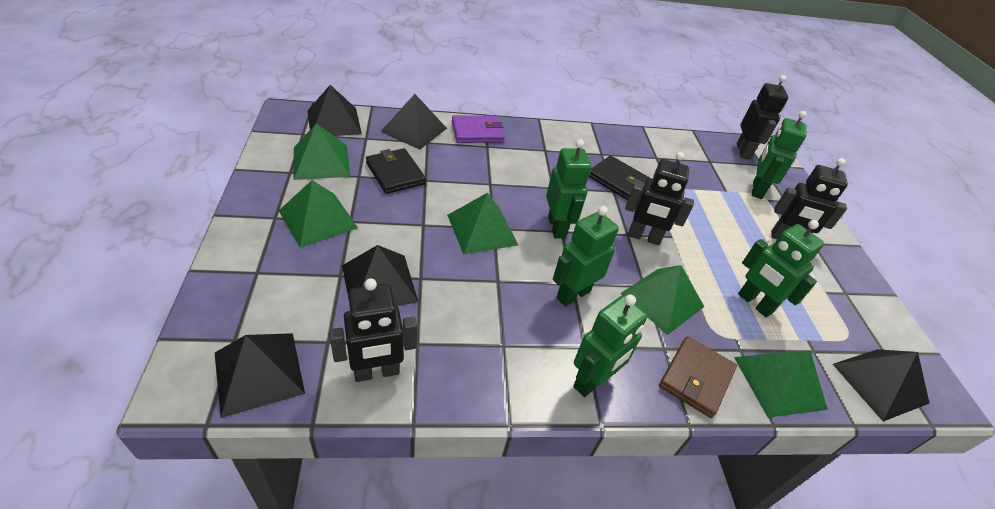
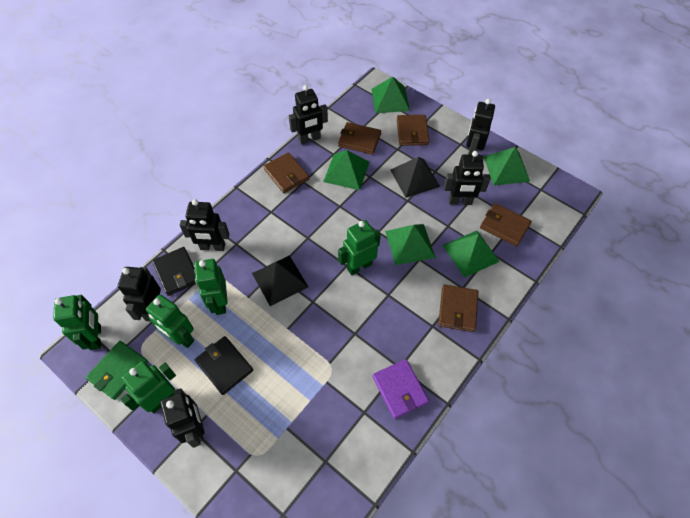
black pyramid: 5 -> 2
black robot: 4 -> 6
brown wallet: 1 -> 5
green wallet: 0 -> 1

